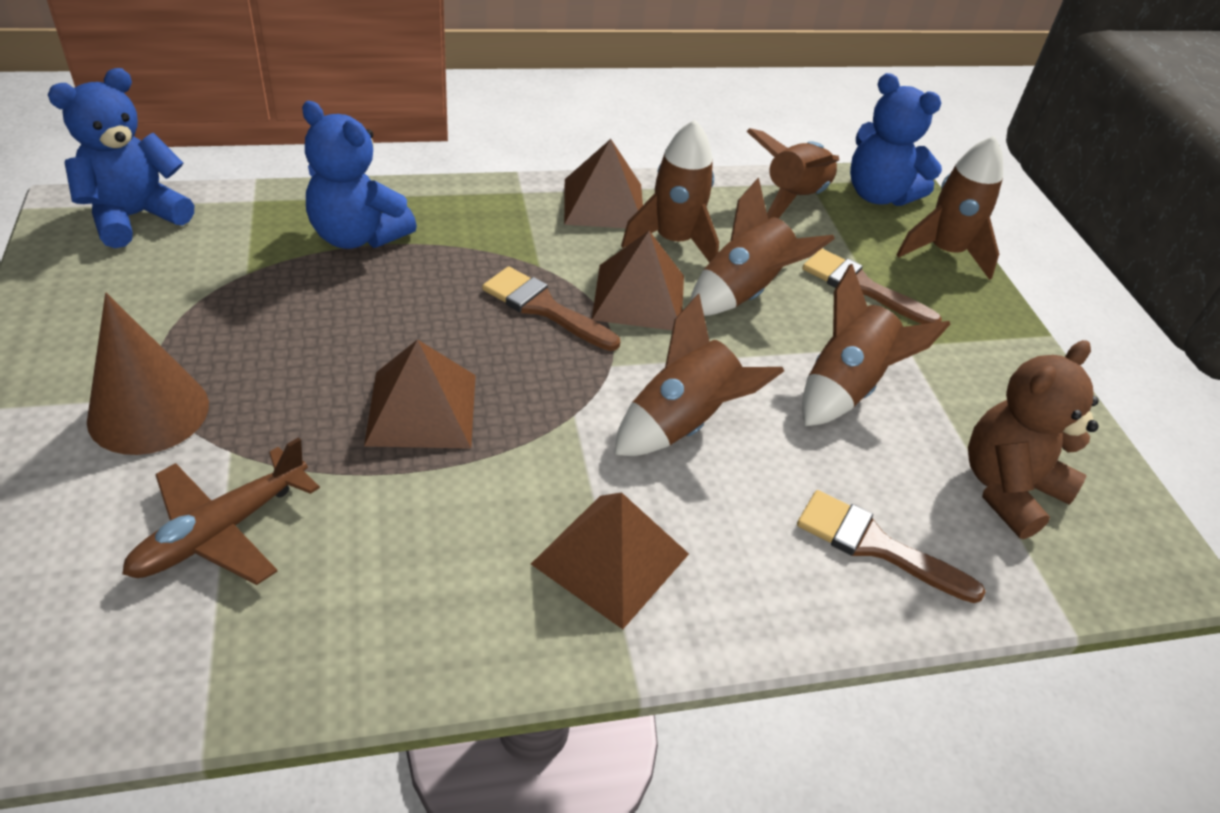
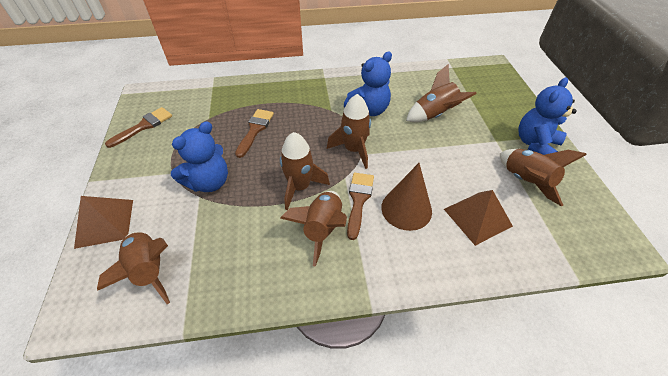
brown plane: 1 -> 0
brown pyramid: 4 -> 2
brown teddy bear: 1 -> 0

